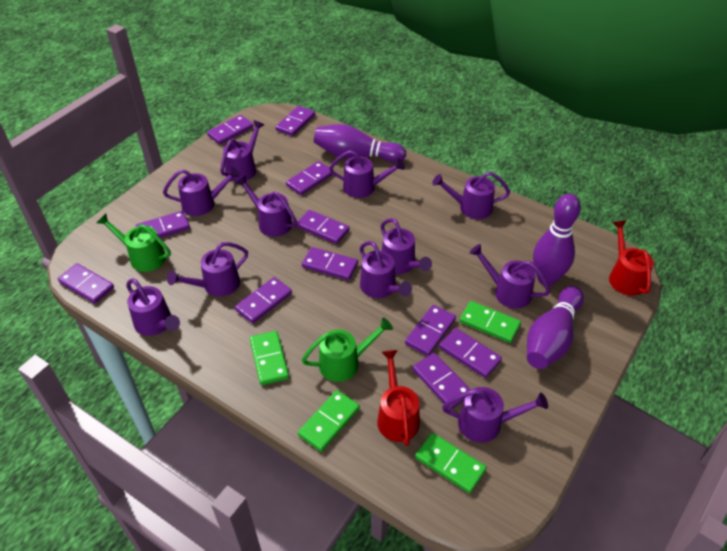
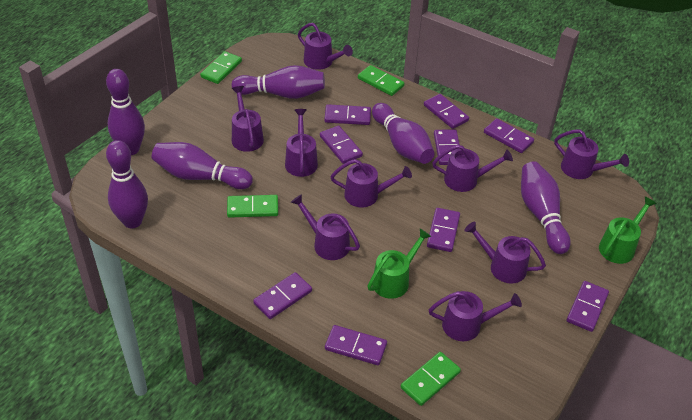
purple bowling pin: 3 -> 6
purple domino: 11 -> 9
purple watering can: 11 -> 9
red watering can: 2 -> 0

